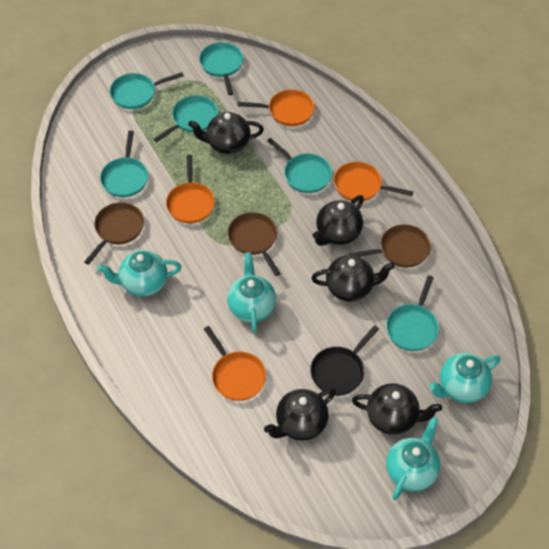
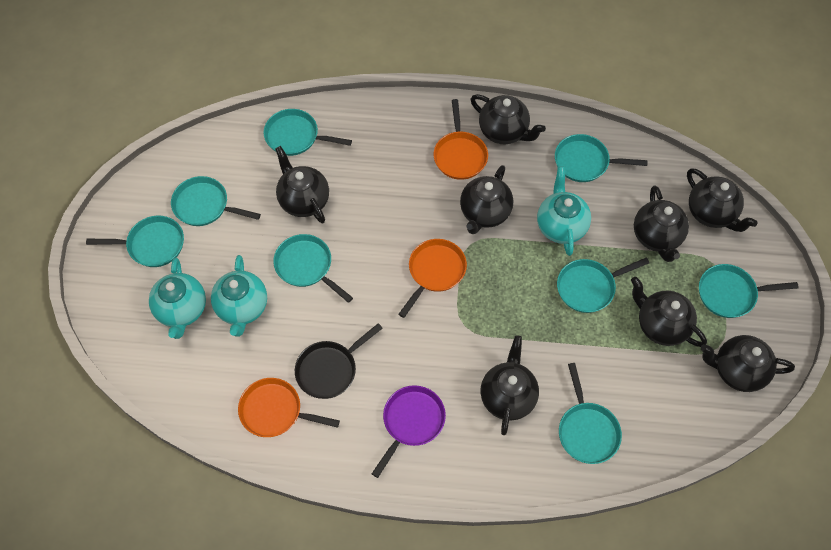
black teapot: 5 -> 8
brown pan: 3 -> 0
orange pan: 4 -> 3
purple pan: 0 -> 1
turquoise pan: 6 -> 8
turquoise teapot: 4 -> 3

